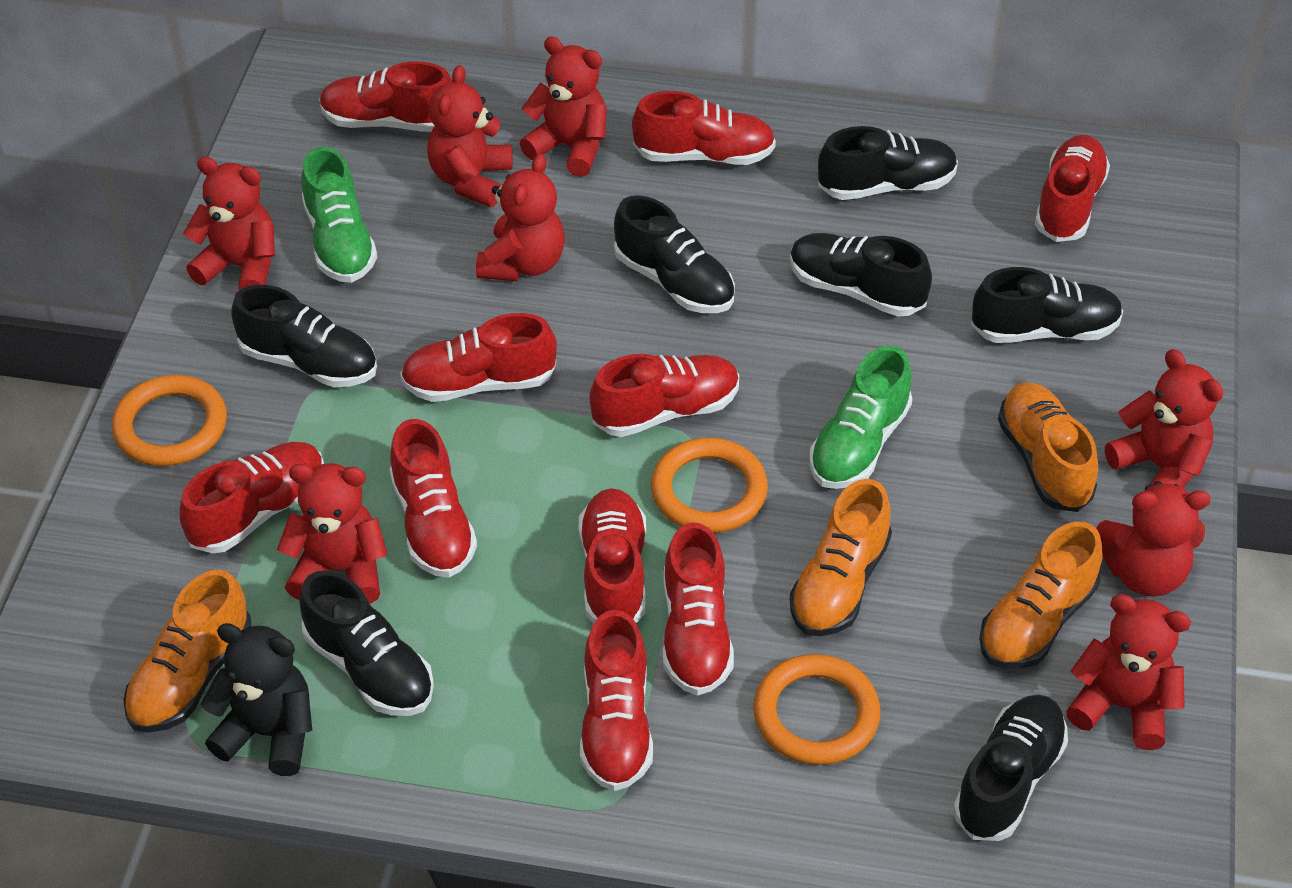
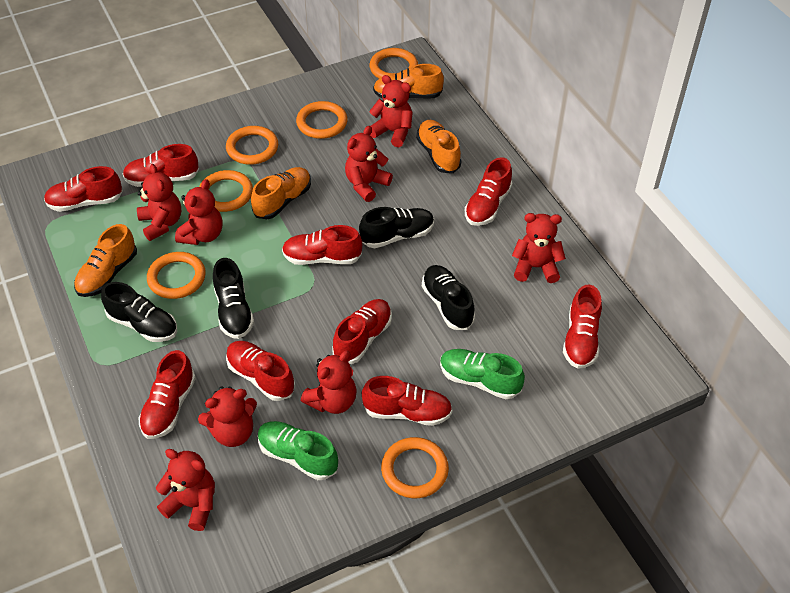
black shoe: 7 -> 4
black teddy bear: 1 -> 0
orange ring: 3 -> 6
red shoe: 10 -> 9

